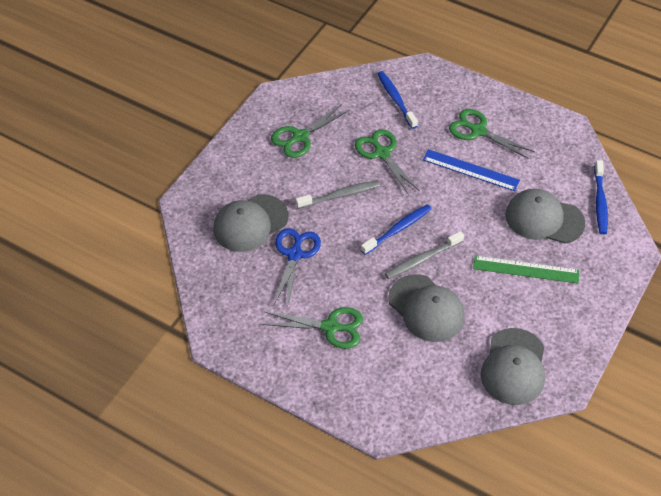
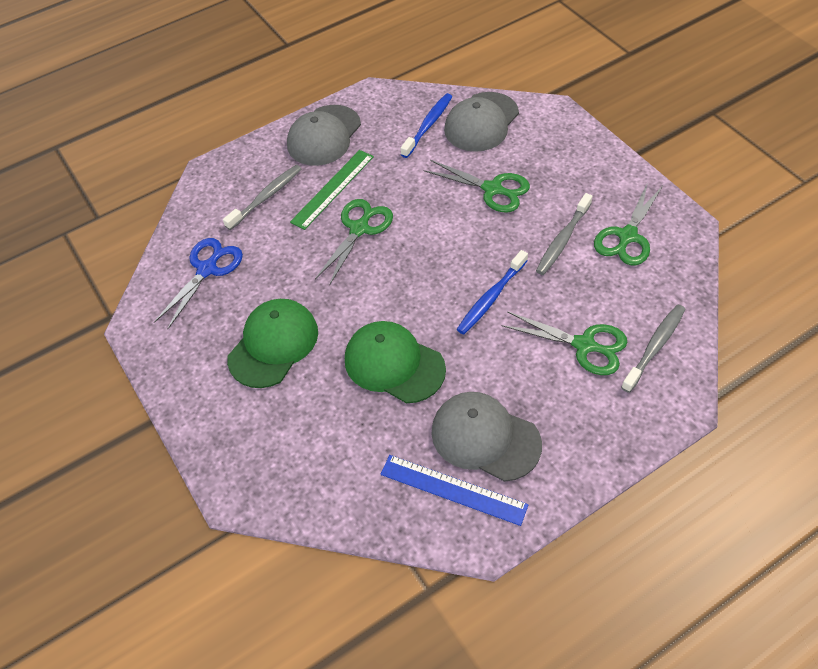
blue toothbrush: 3 -> 2
green cap: 0 -> 2
grey cap: 4 -> 3
grey toothbrush: 2 -> 3

